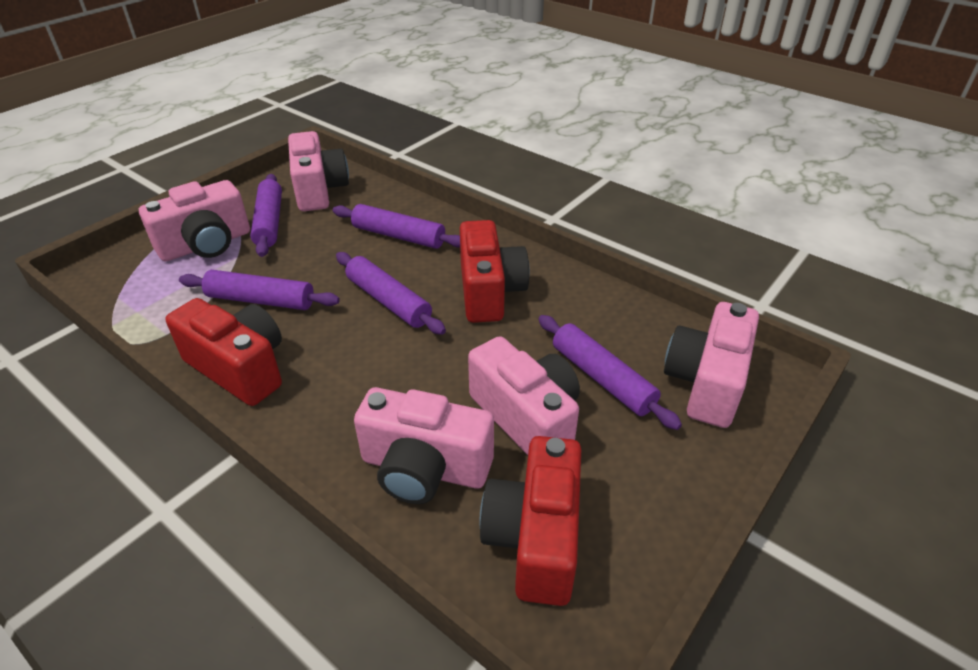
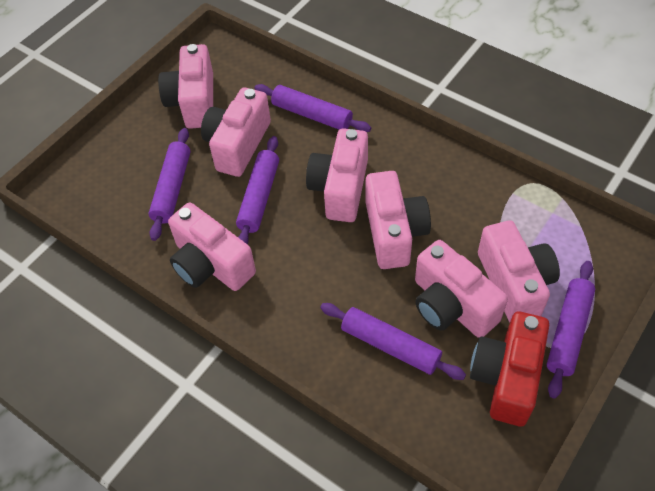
pink camera: 5 -> 7
red camera: 3 -> 1

